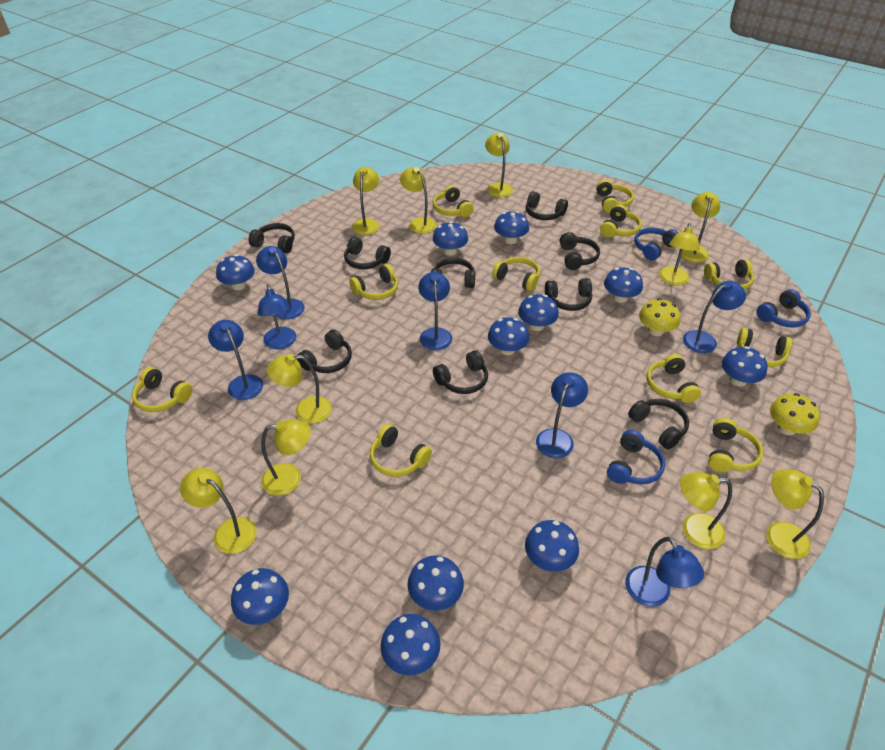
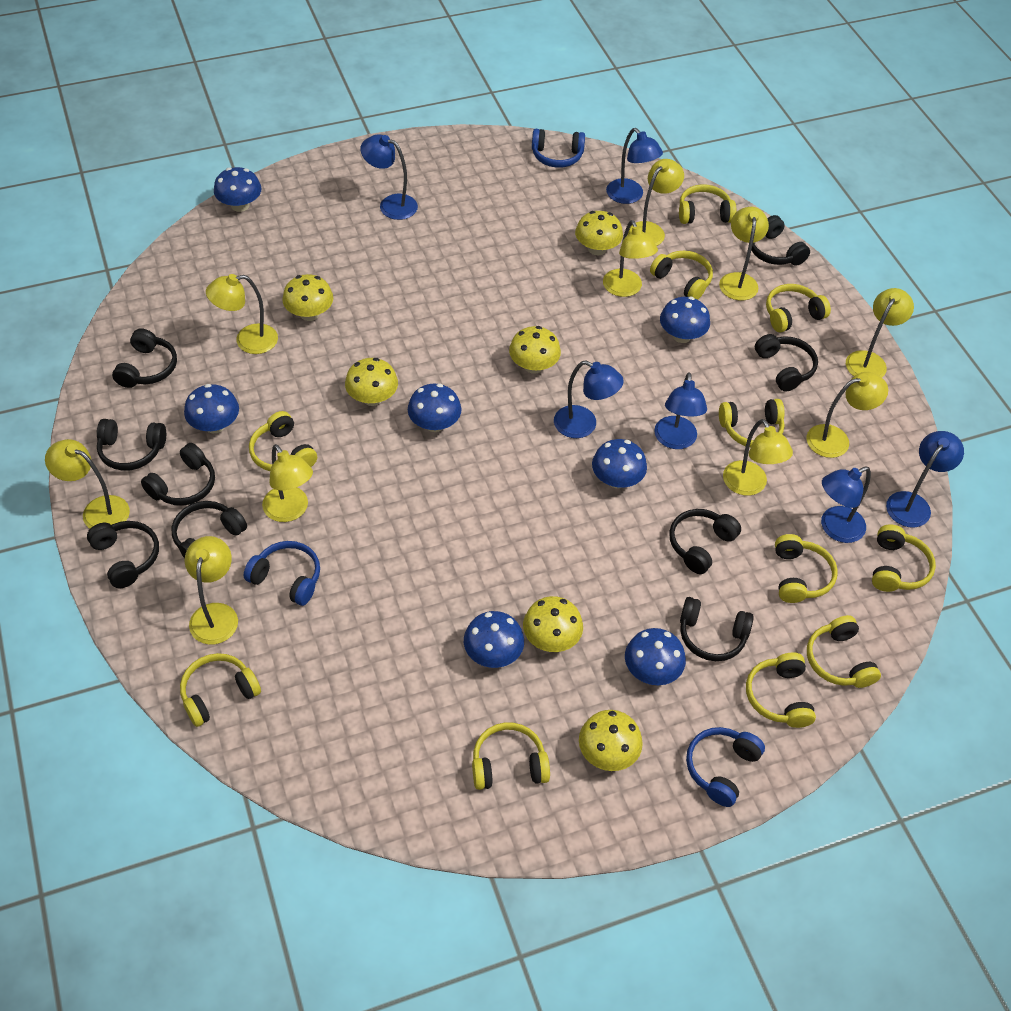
blue lamp: 7 -> 6
blue mushroom: 11 -> 7
yellow mushroom: 2 -> 6

